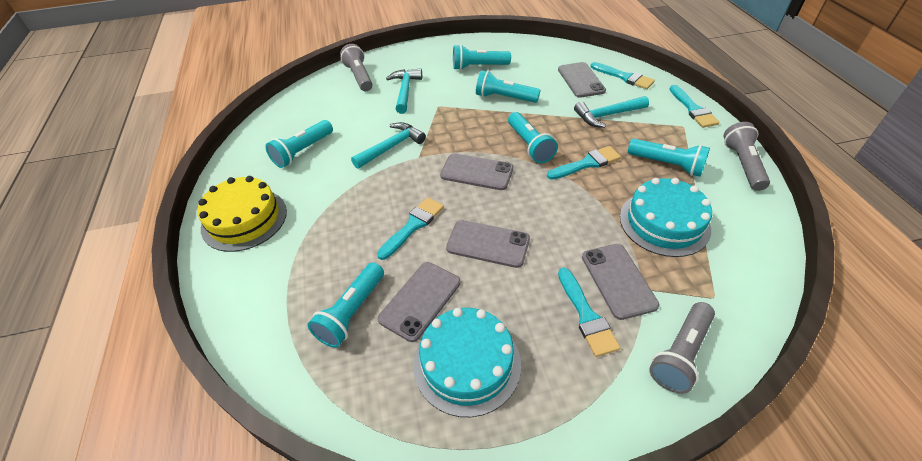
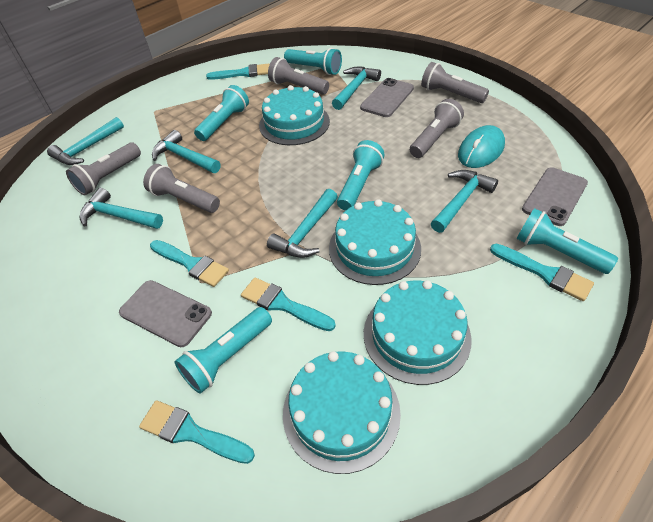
grey flashlight: 3 -> 5
grey phone: 5 -> 3
turquoise cake: 2 -> 4
turquoise flashlight: 6 -> 5
turquoise hammer: 3 -> 6
turquoise mouse: 0 -> 1
yellow cake: 1 -> 0

